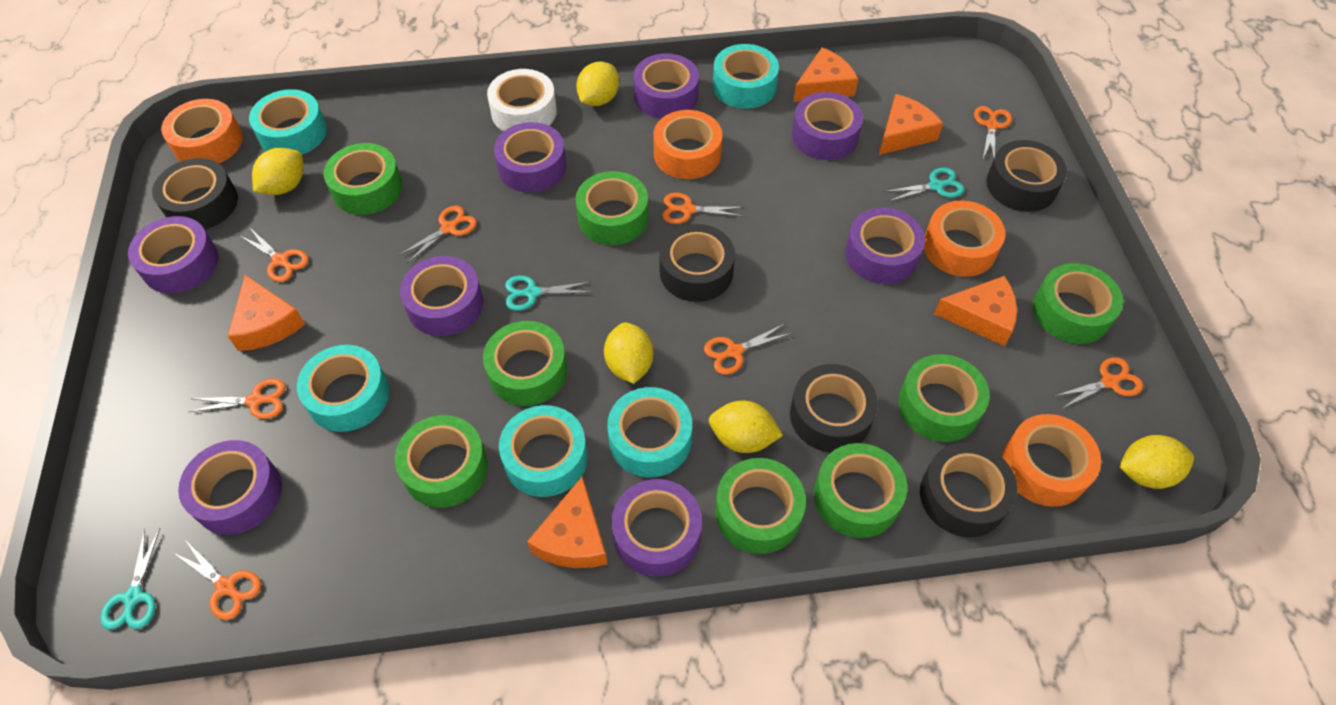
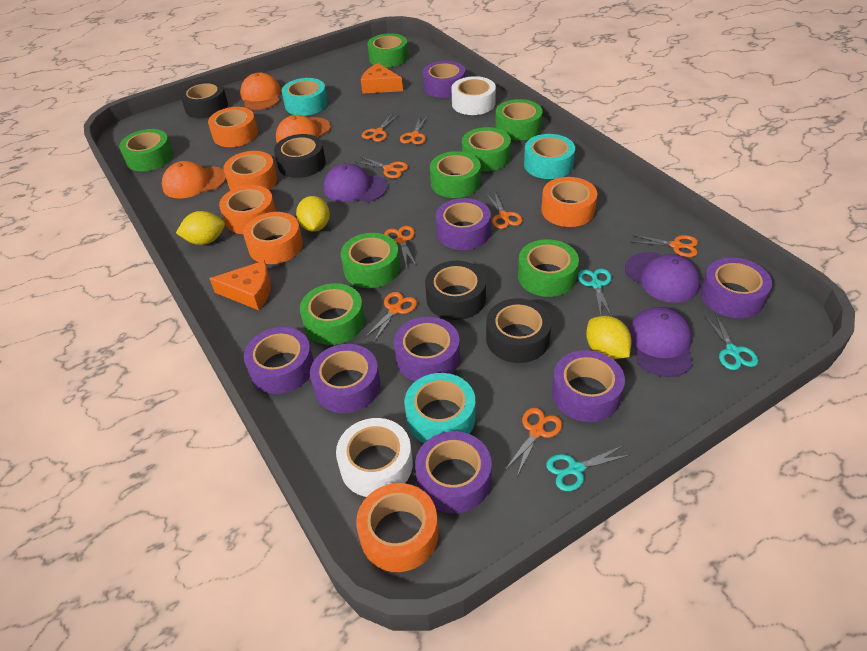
black tape: 5 -> 4
orange cap: 0 -> 3
orange cheese: 5 -> 2
orange tape: 4 -> 6
purple cap: 0 -> 3
turquoise tape: 5 -> 3
white tape: 1 -> 2
yellow lemon: 5 -> 3

